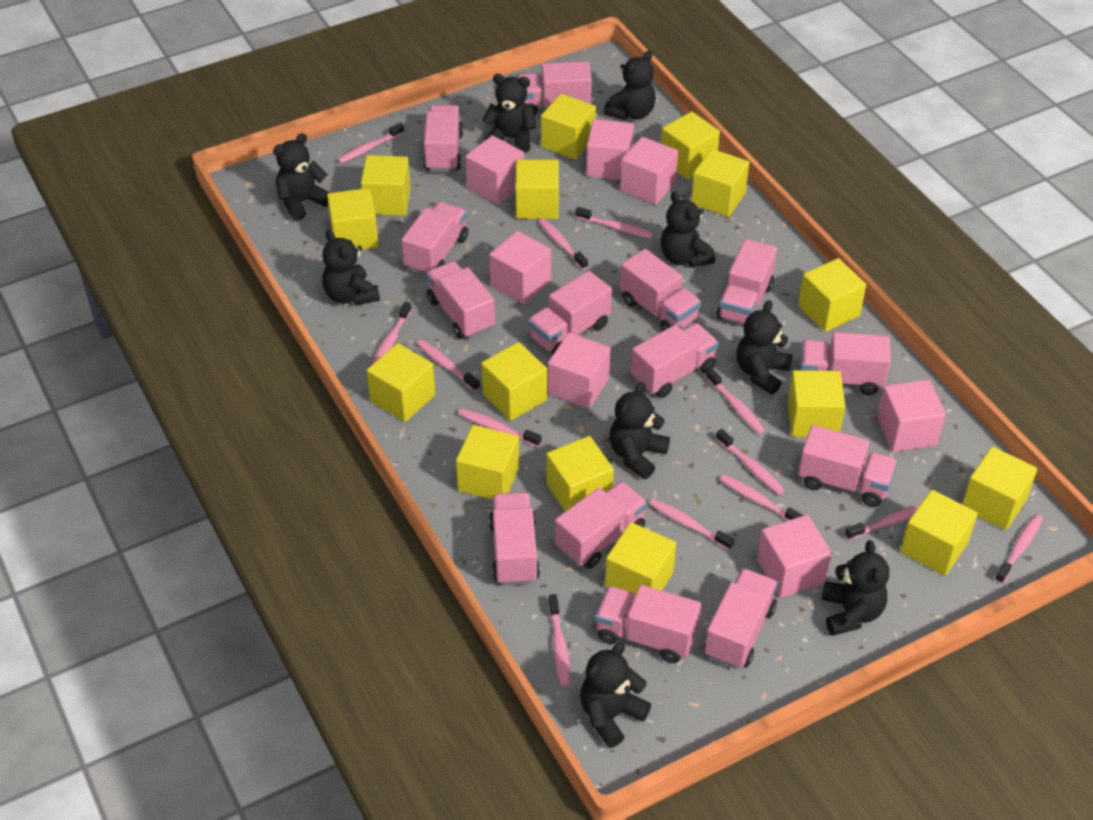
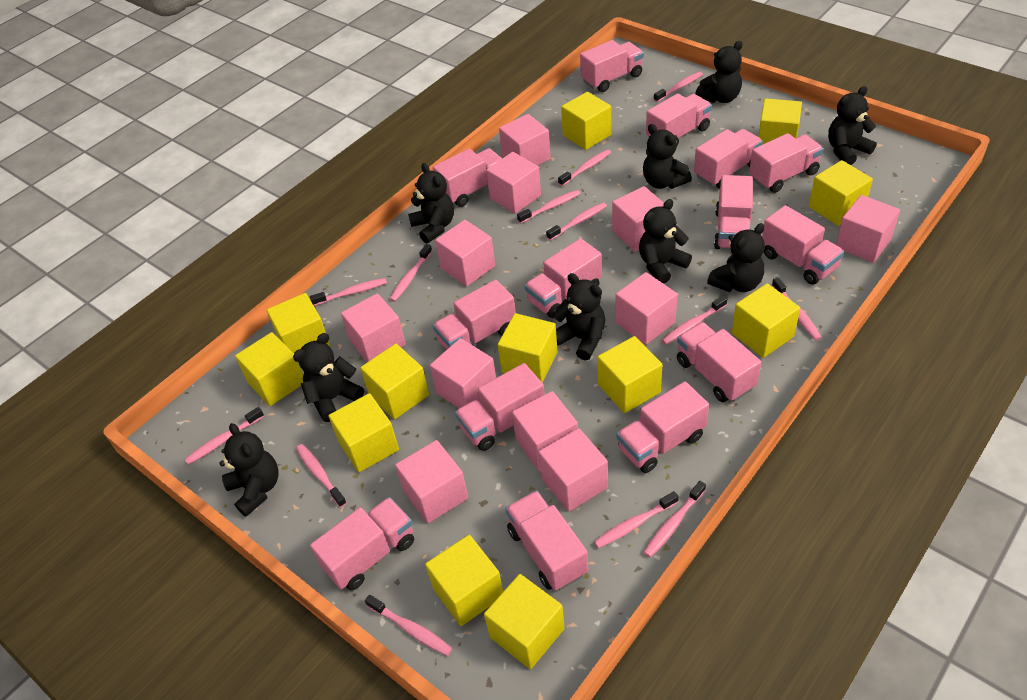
pink cube: 7 -> 11
yellow cube: 15 -> 12

